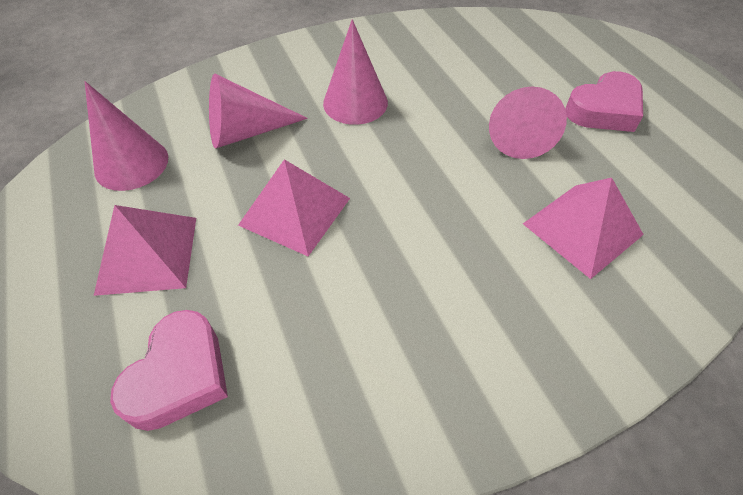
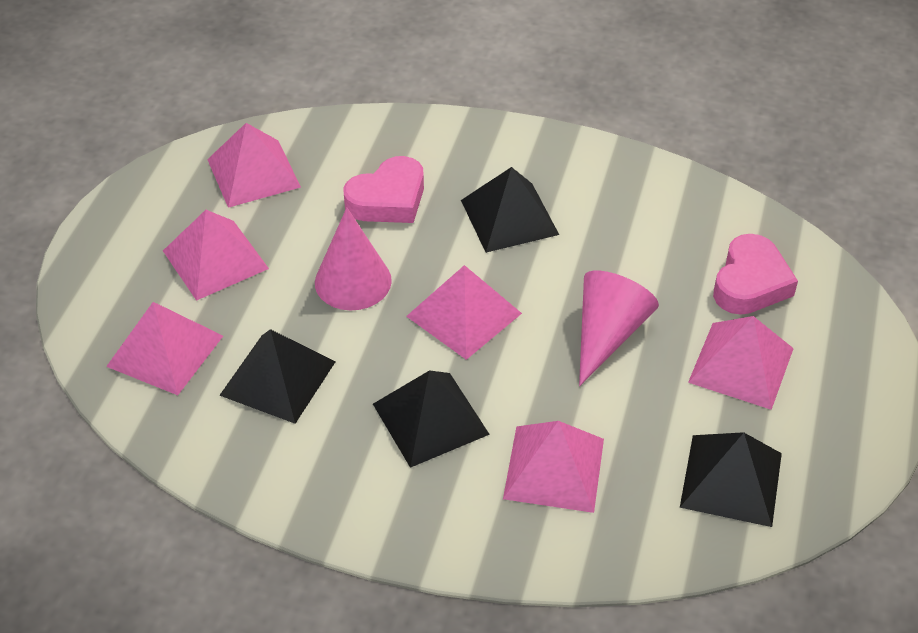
black pyramid: 0 -> 4
pink cone: 4 -> 2
pink pyramid: 3 -> 6

